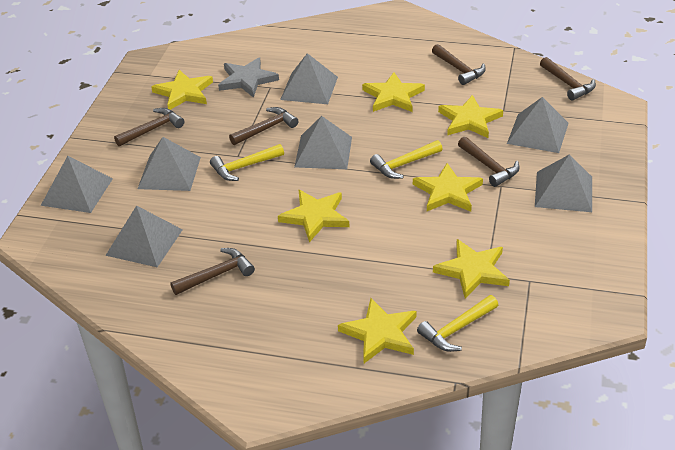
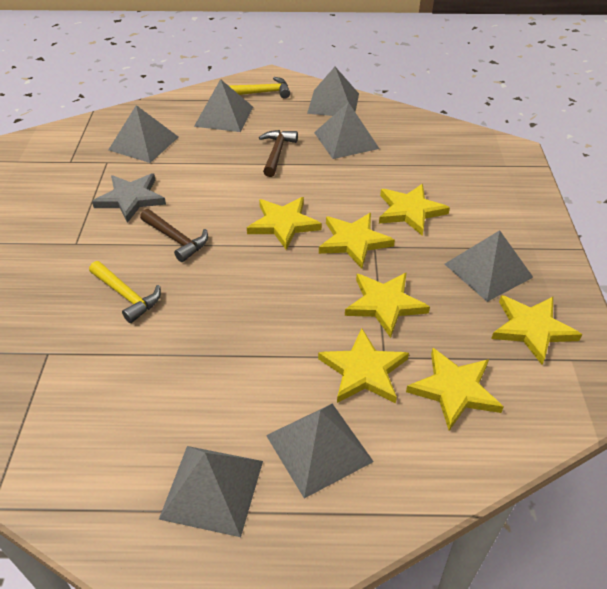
brown hammer: 6 -> 2
yellow hammer: 3 -> 2

